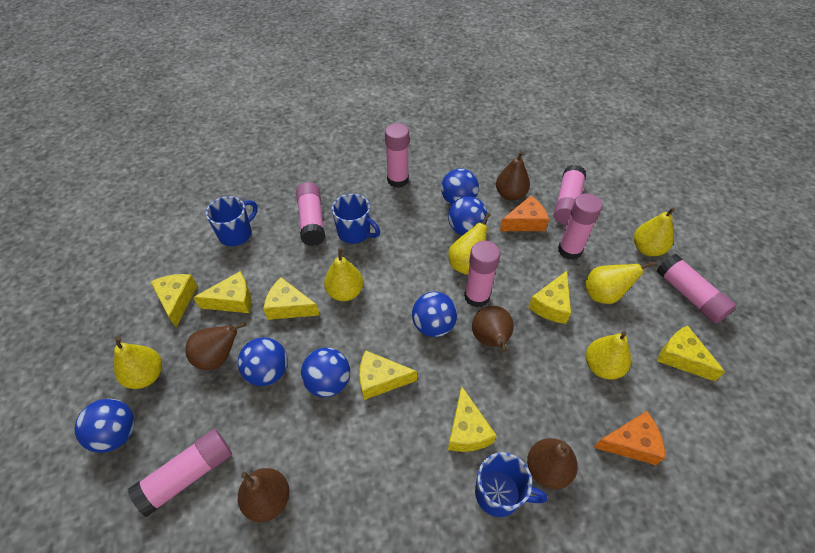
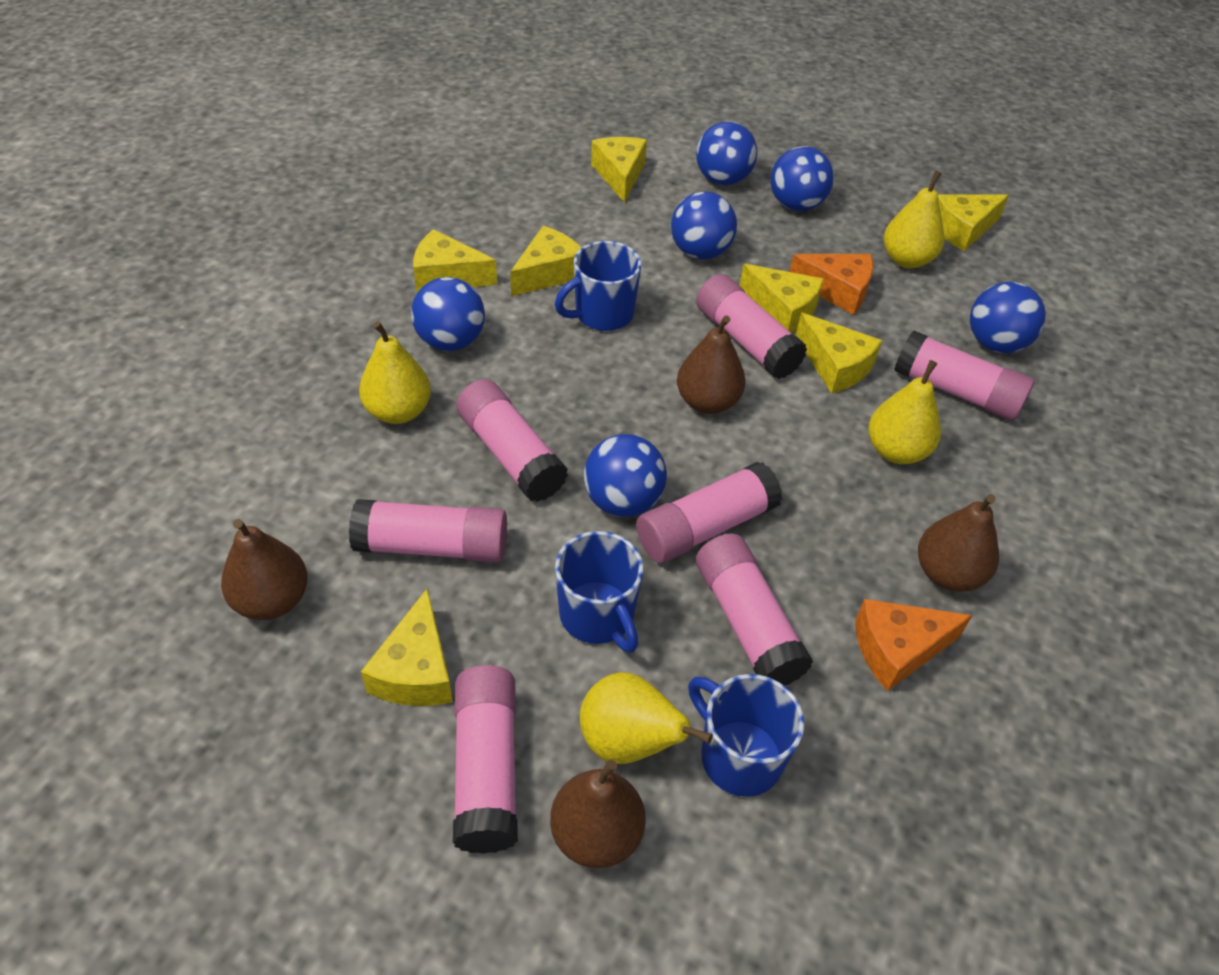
brown pear: 5 -> 4
yellow pear: 6 -> 4

